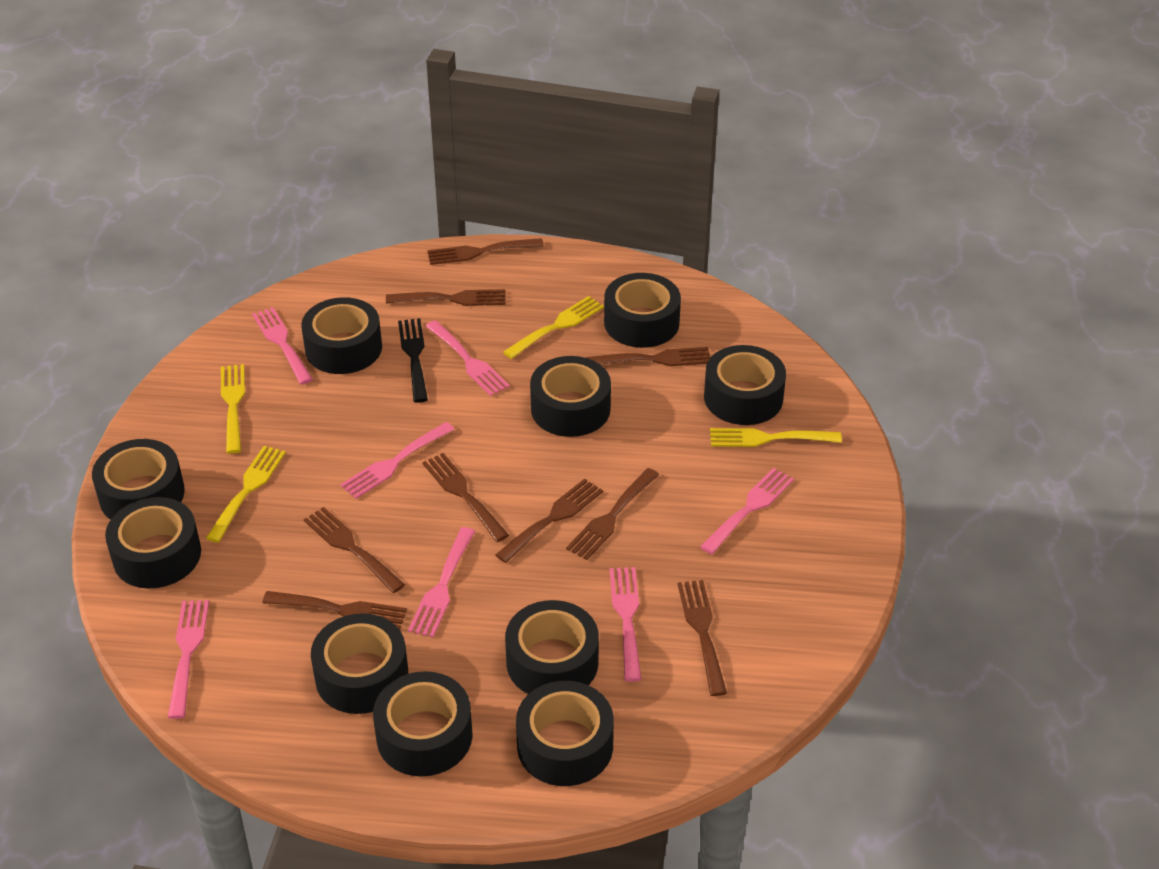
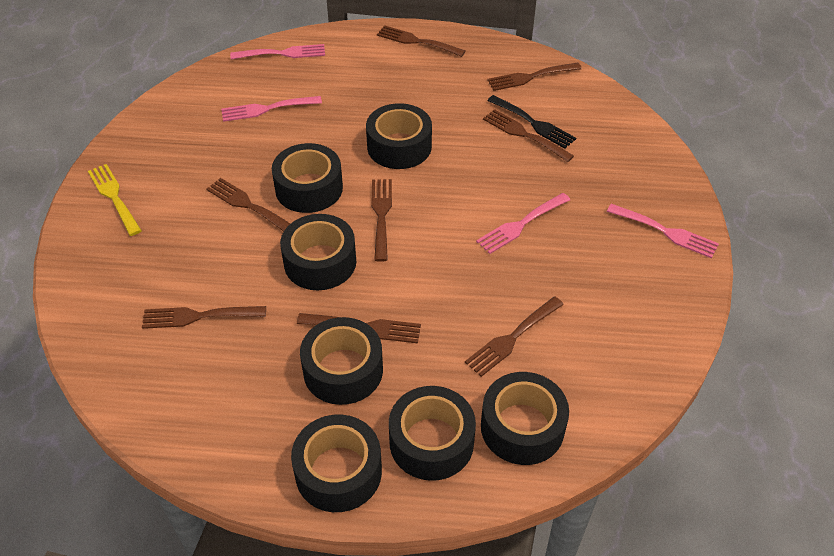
black tape: 10 -> 7
brown fork: 9 -> 8
pink fork: 7 -> 4
yellow fork: 4 -> 1

